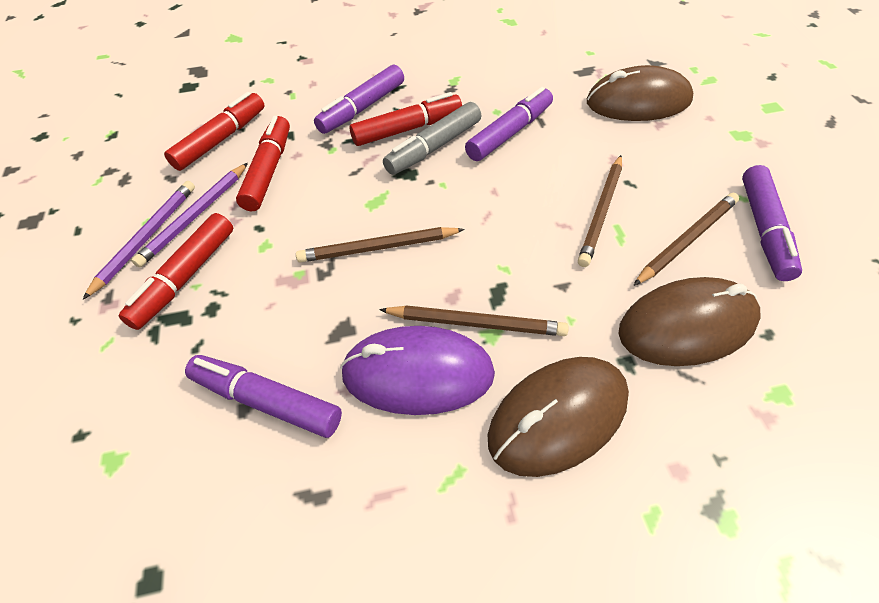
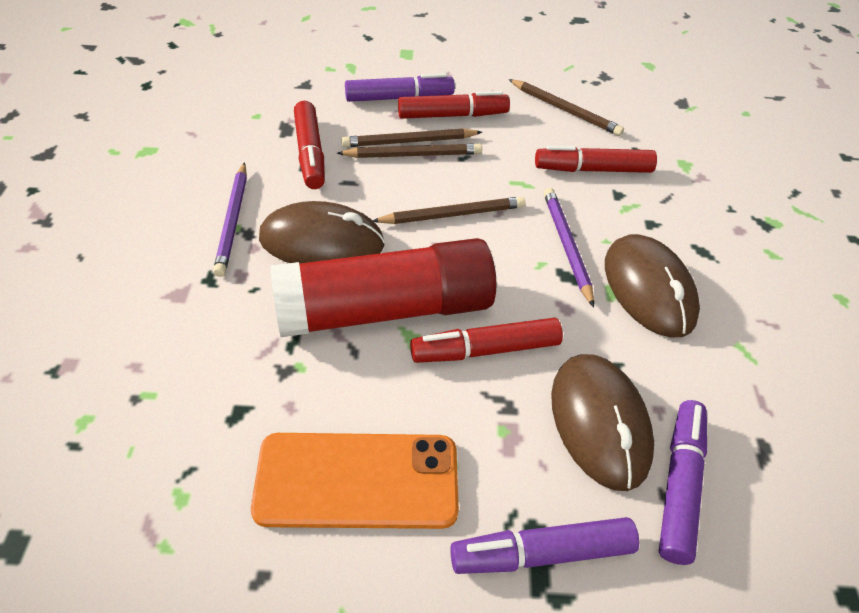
grey marker: 1 -> 0
orange phone: 0 -> 1
purple marker: 4 -> 3
purple mouse: 1 -> 0
red glue stick: 0 -> 1

